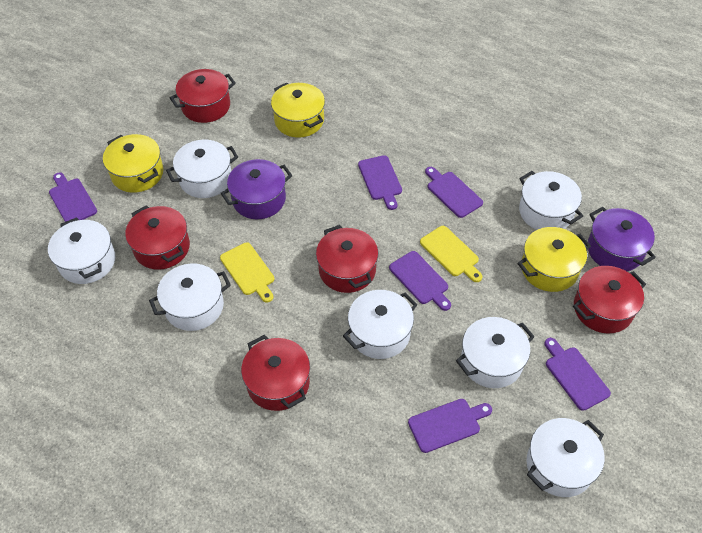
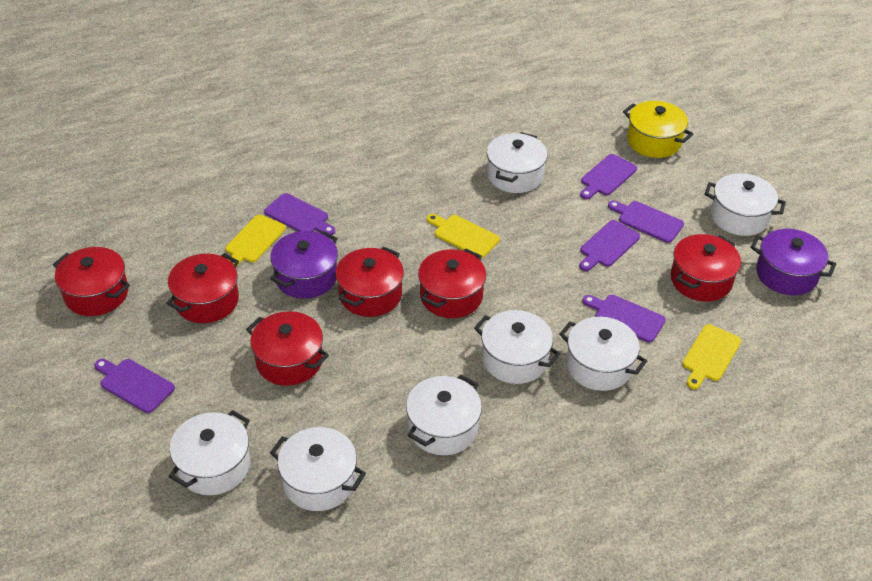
red pot: 5 -> 6
yellow cutting board: 2 -> 3
yellow pot: 3 -> 1

